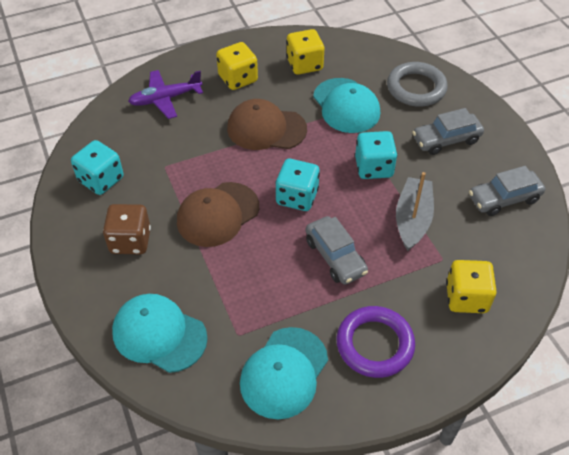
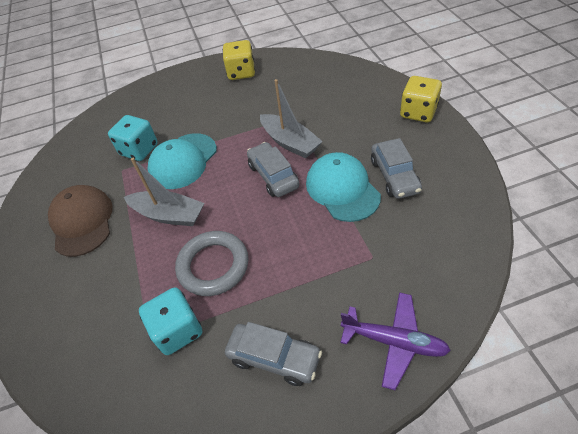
brown cap: 2 -> 1
brown dice: 1 -> 0
grey boat: 1 -> 2
purple ring: 1 -> 0
turquoise cap: 3 -> 2
turquoise dice: 3 -> 2
yellow dice: 3 -> 2

